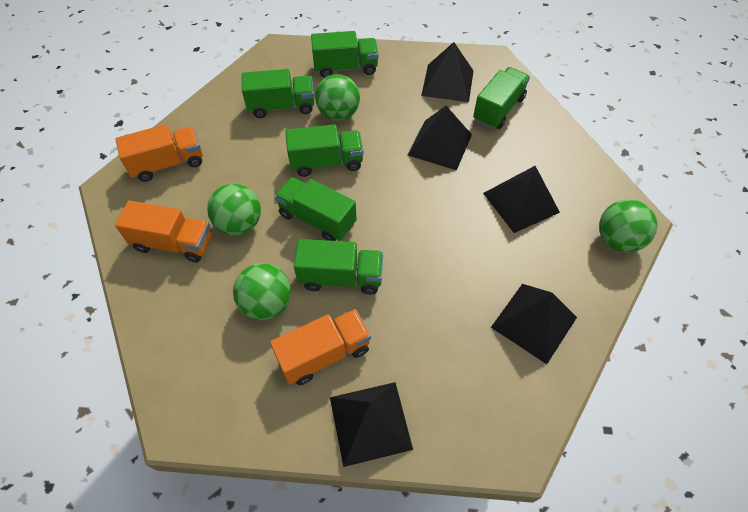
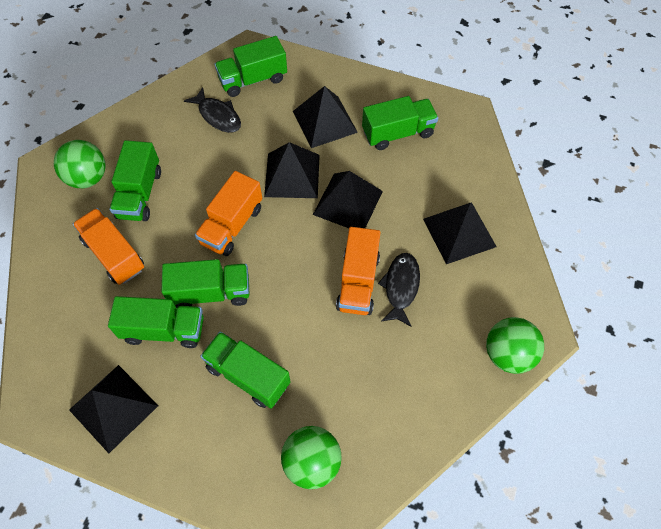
black fish: 0 -> 2
green ball: 4 -> 3

